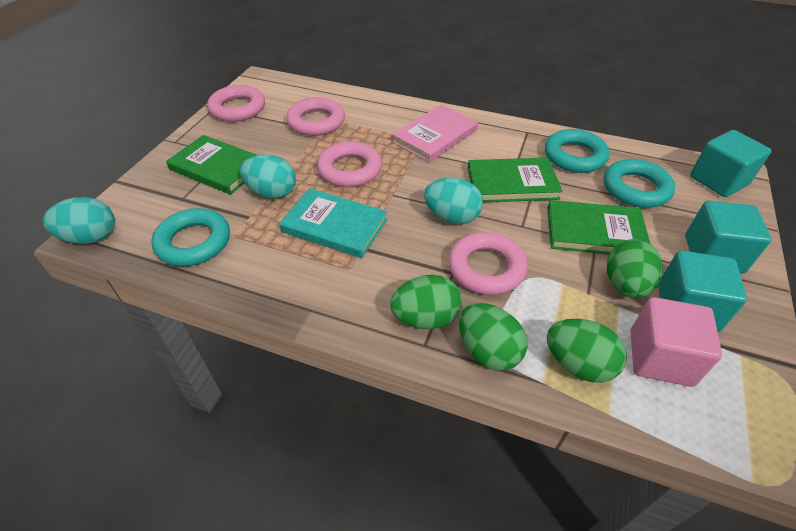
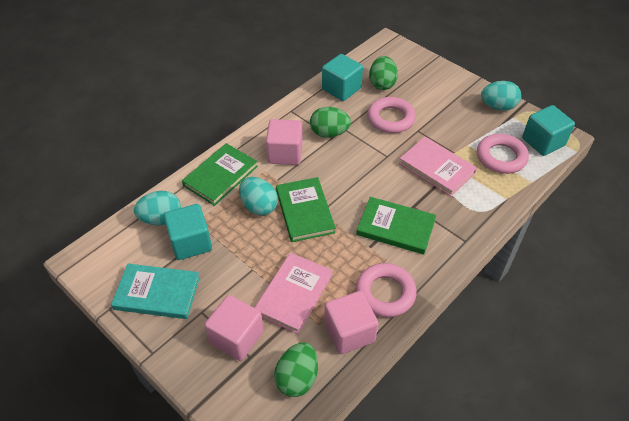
green egg: 4 -> 3
pink book: 1 -> 2
pink cube: 1 -> 3
pink ring: 4 -> 3
turquoise ring: 3 -> 0

